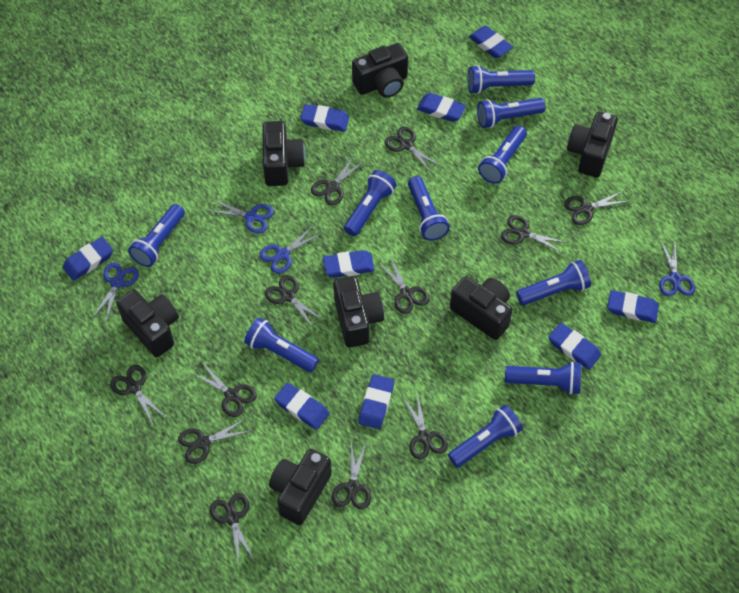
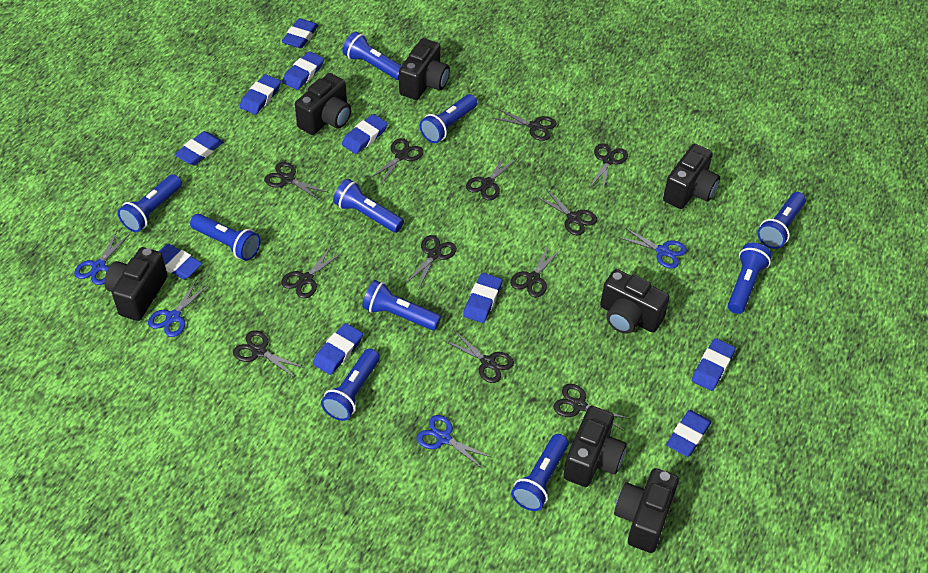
blue eraser: 9 -> 10

